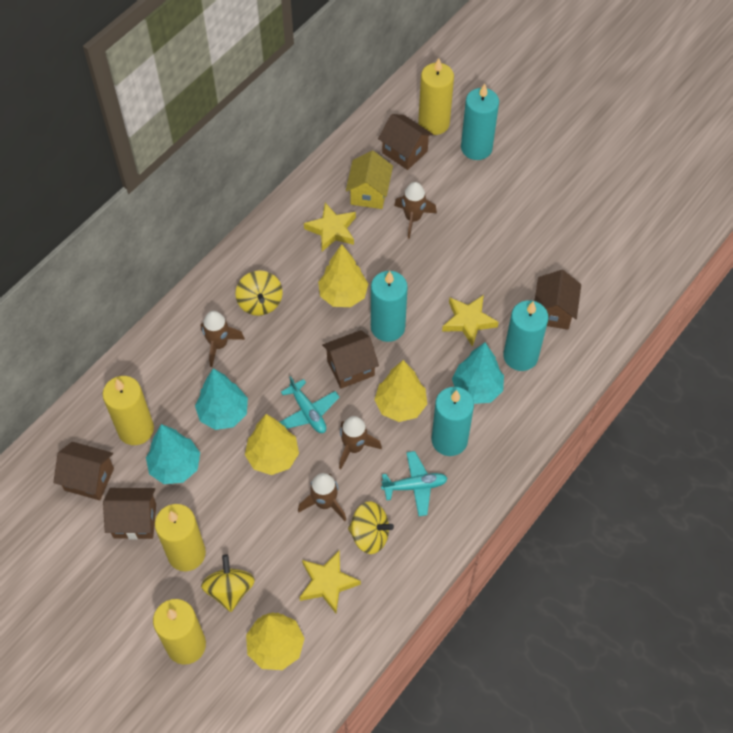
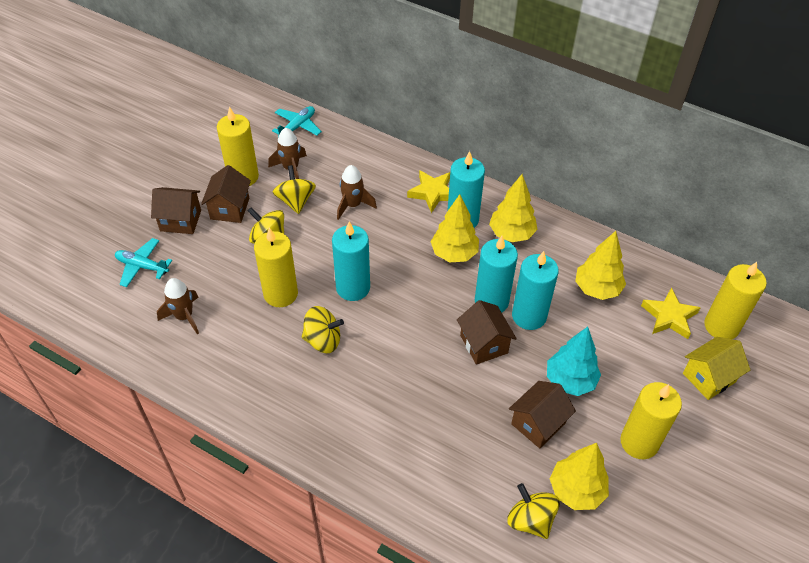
brown house: 5 -> 4
brown rocket: 4 -> 3
turquoise tree: 3 -> 1
yellow spinning top: 3 -> 4
yellow star: 3 -> 2

